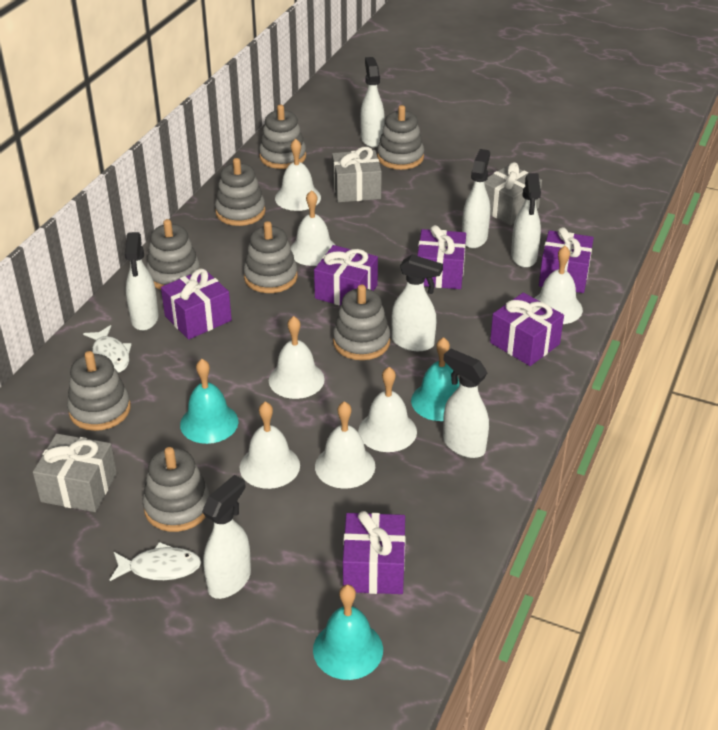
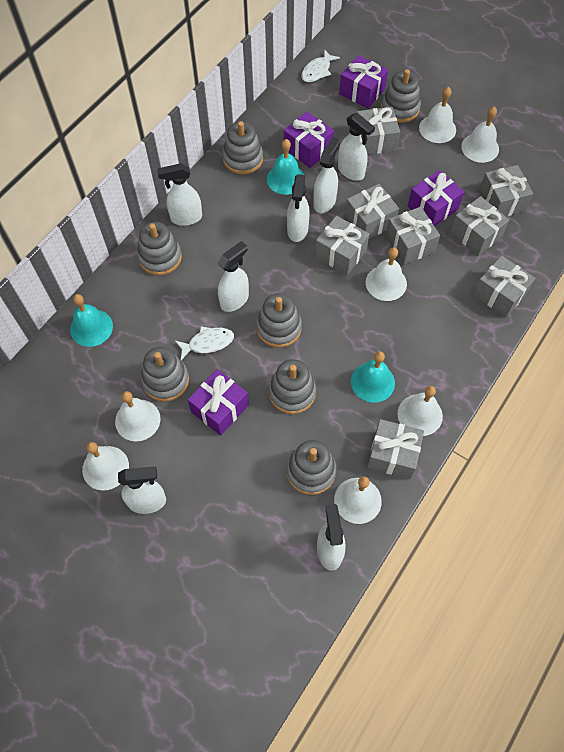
grey gift: 3 -> 8
grey stacking toy: 8 -> 7
purple gift: 6 -> 4

